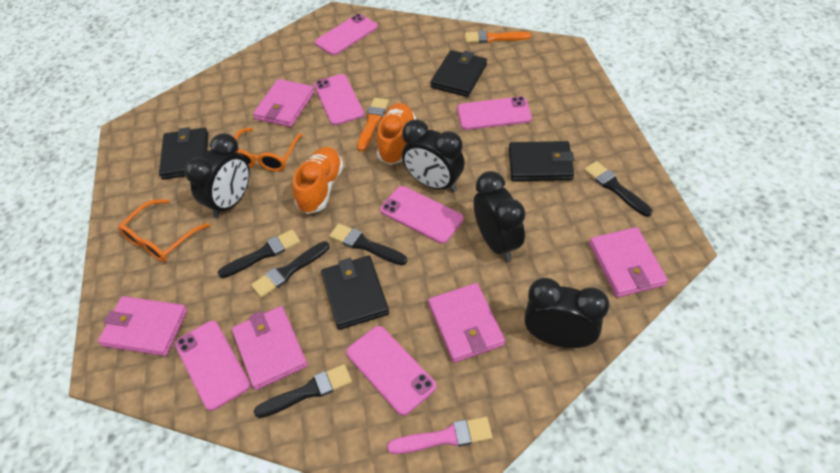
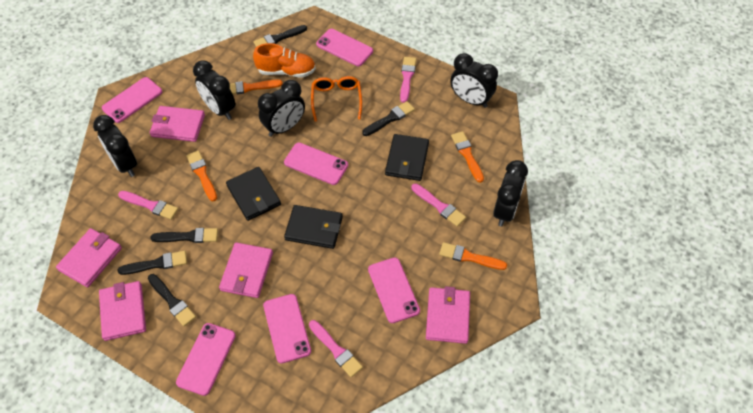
black clock: 4 -> 5
black wallet: 4 -> 3
orange brush: 2 -> 4
orange glasses: 2 -> 1
orange shoe: 2 -> 1
pink brush: 1 -> 4

